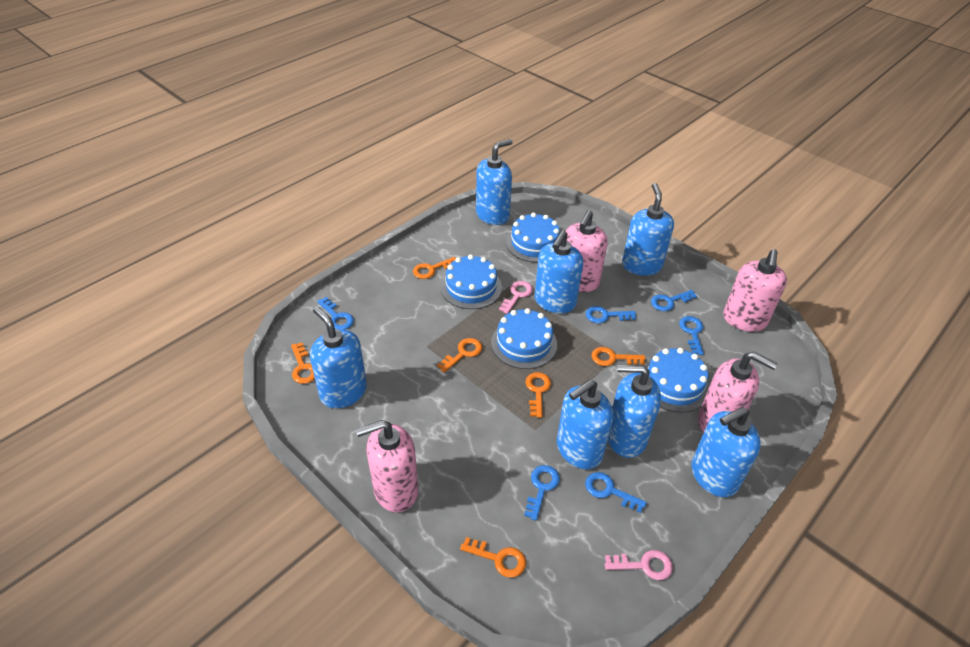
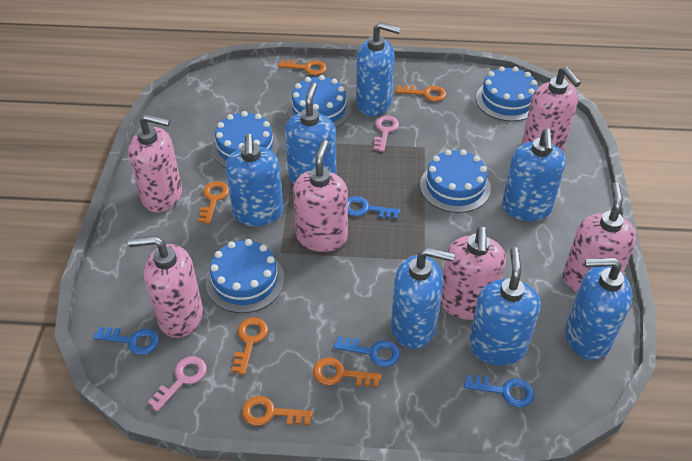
blue cake: 4 -> 5
blue key: 6 -> 4
pink soap dispenser: 4 -> 6

